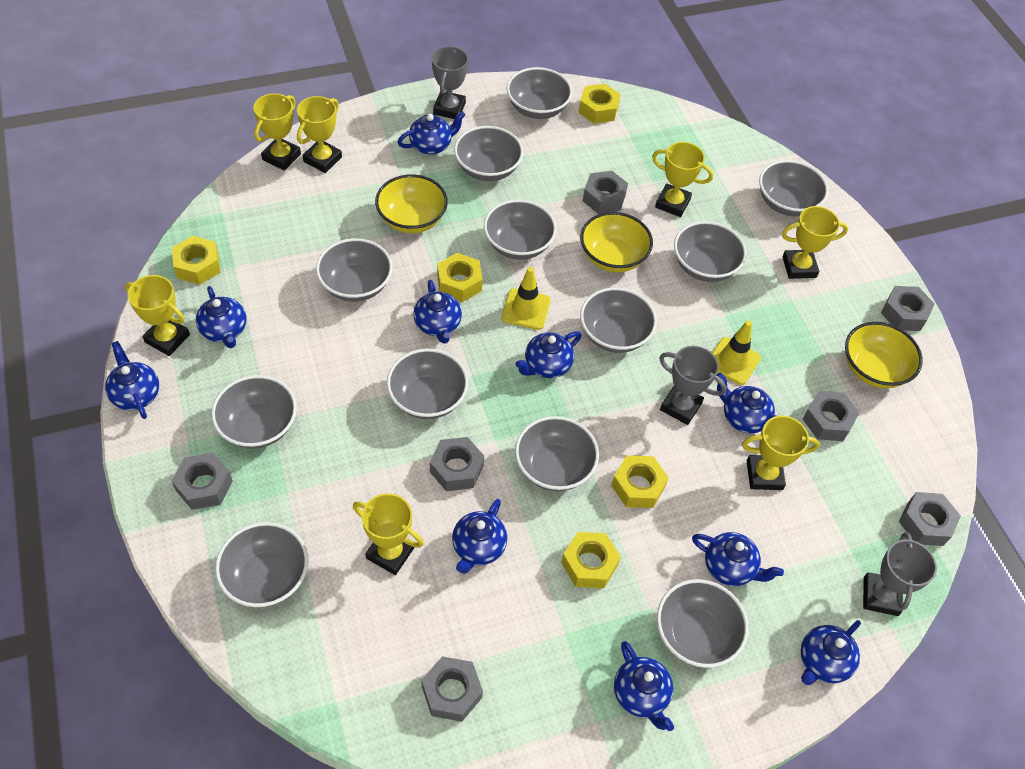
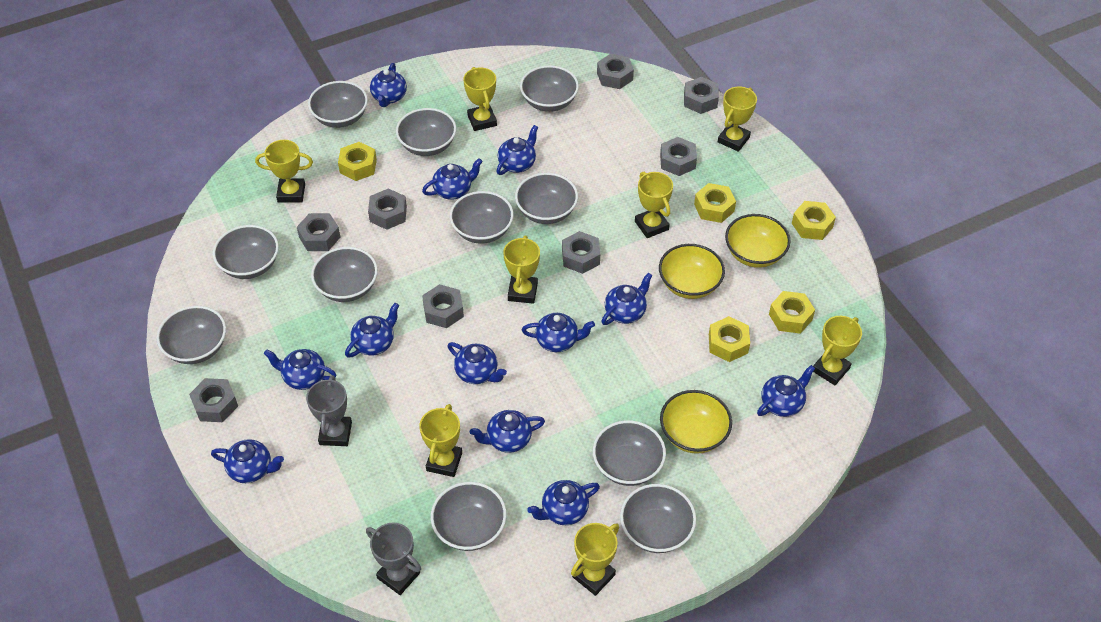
blue teapot: 10 -> 12
grey bowl: 12 -> 11
grey nut: 7 -> 8
grey trophy: 3 -> 2
yellow traffic cone: 2 -> 0
yellow trophy: 7 -> 8

